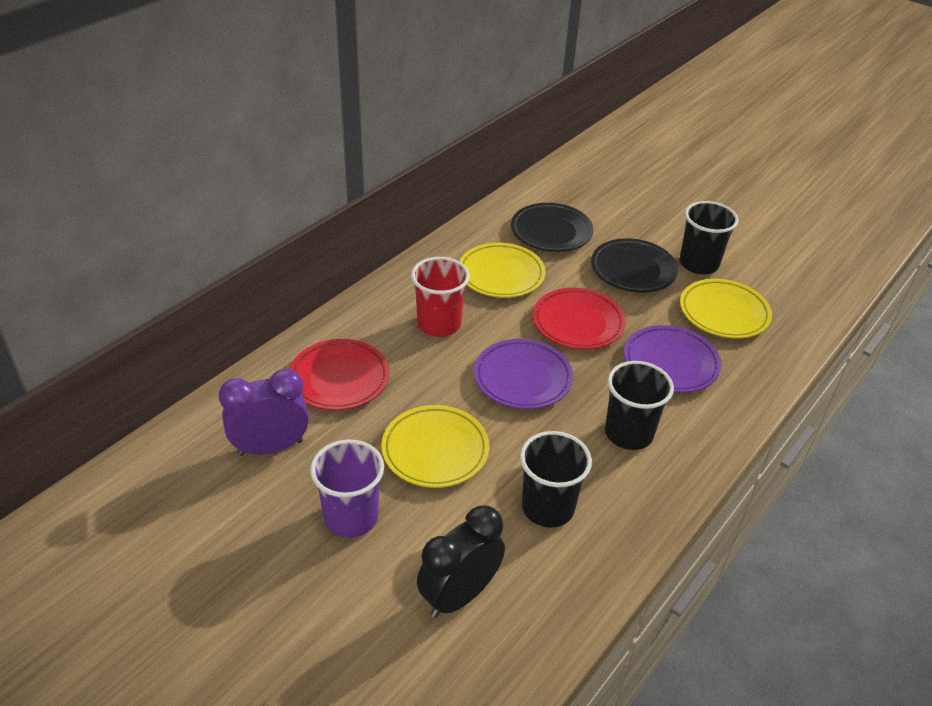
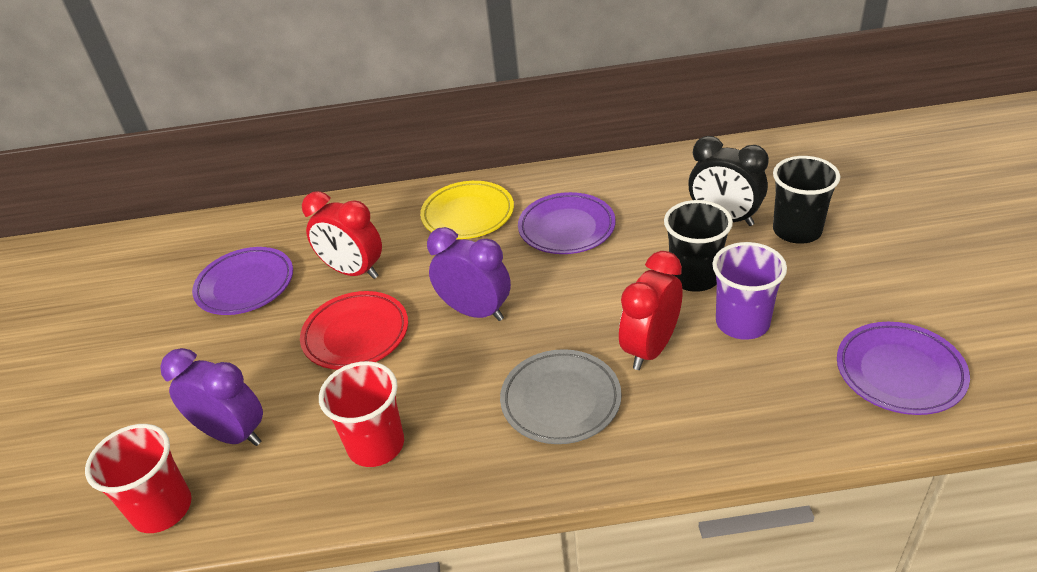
black cup: 3 -> 2
black plate: 2 -> 0
grey plate: 0 -> 1
purple clock: 1 -> 2
purple plate: 2 -> 3
red clock: 0 -> 2
red cup: 1 -> 2
red plate: 2 -> 1
yellow plate: 3 -> 1

